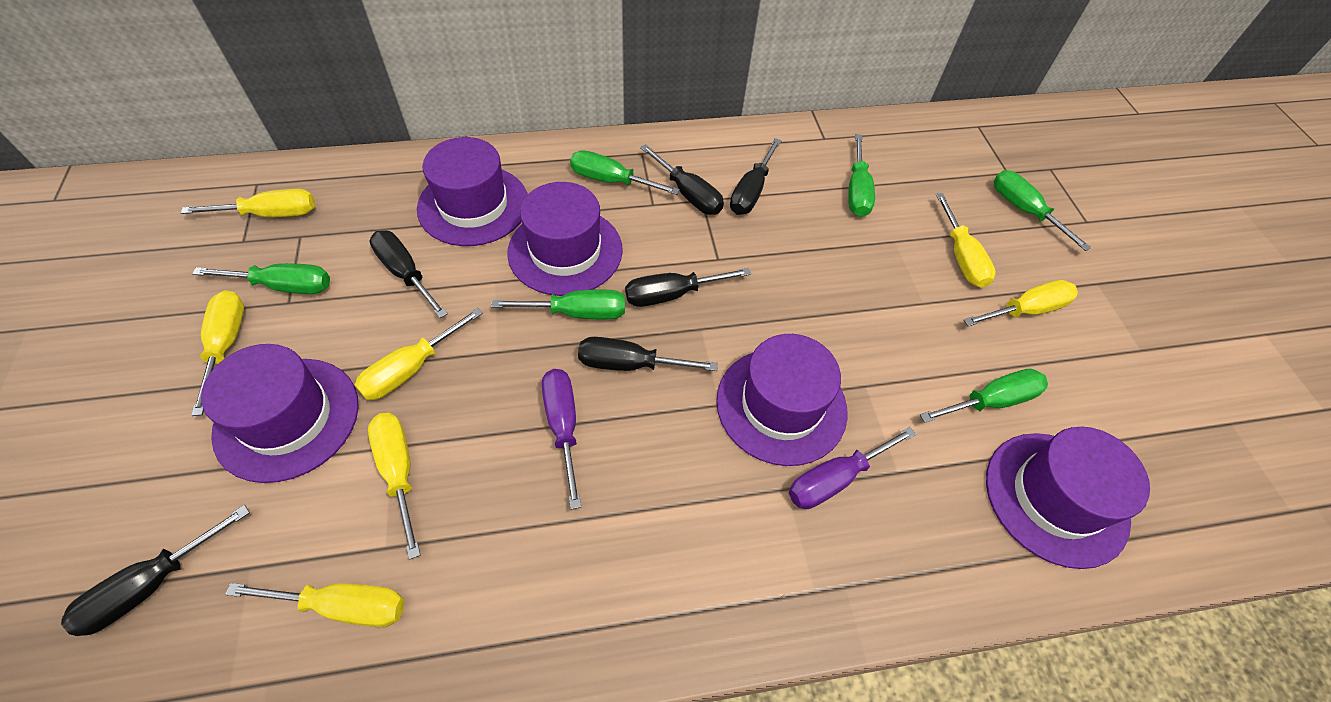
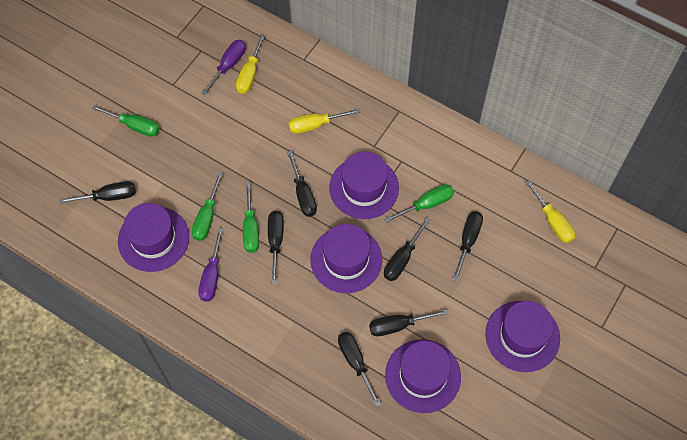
black screwdriver: 6 -> 7
green screwdriver: 6 -> 4
yellow screwdriver: 7 -> 3

